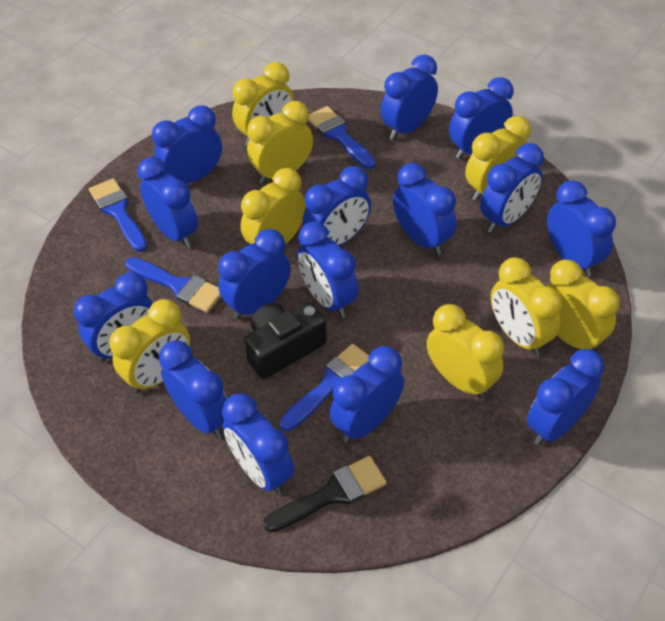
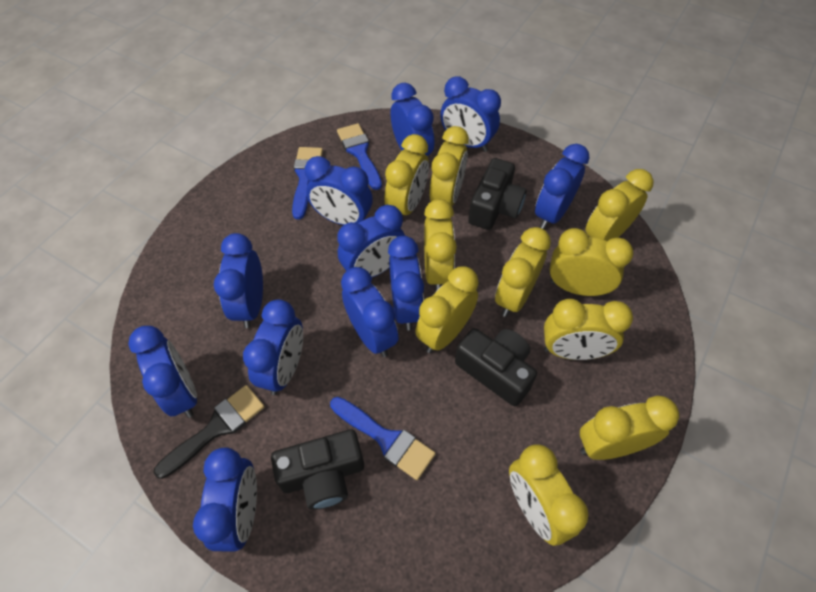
black camera: 1 -> 3
blue brush: 4 -> 3
blue clock: 15 -> 11
yellow clock: 8 -> 10

